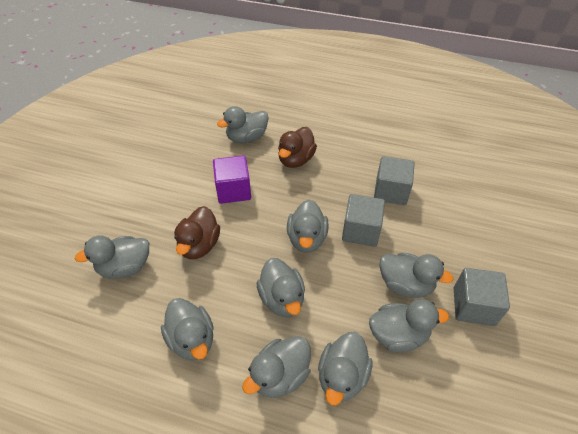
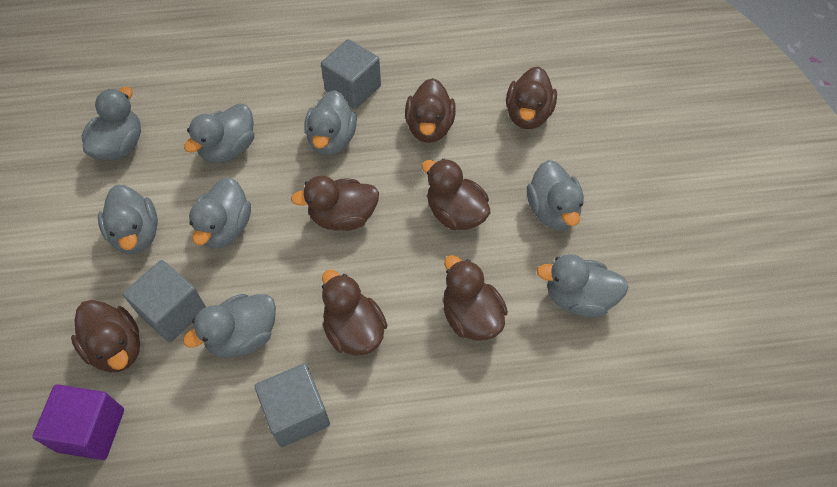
brown duck: 2 -> 7
grey duck: 9 -> 8

